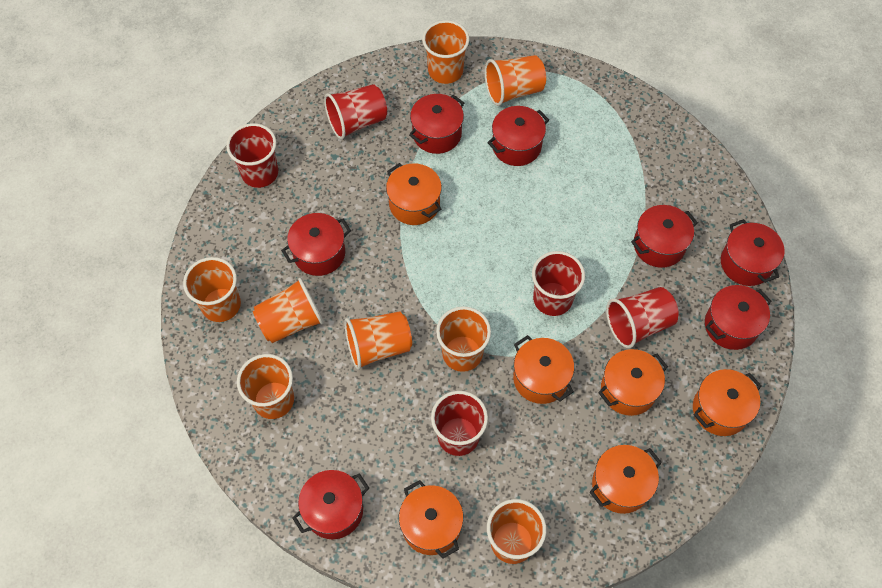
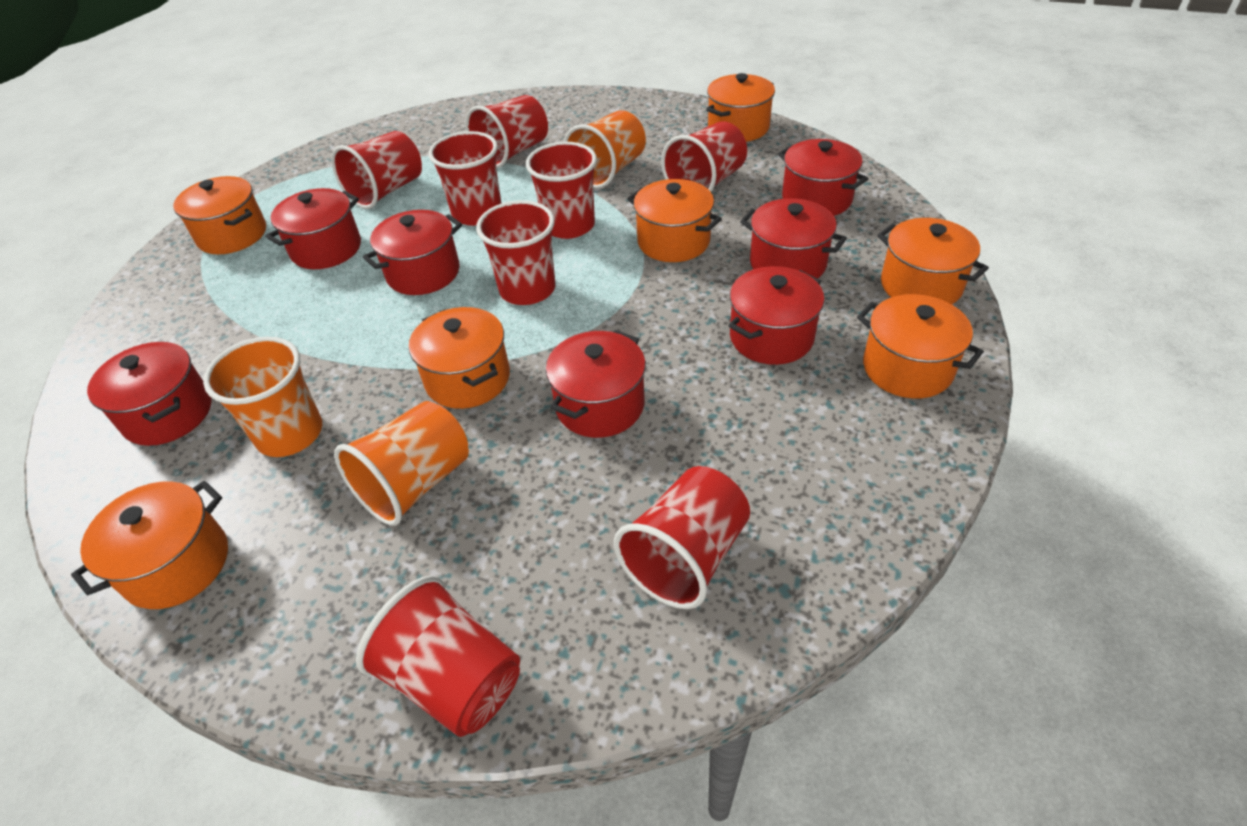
orange cup: 8 -> 3
orange pot: 6 -> 7
red cup: 5 -> 8

